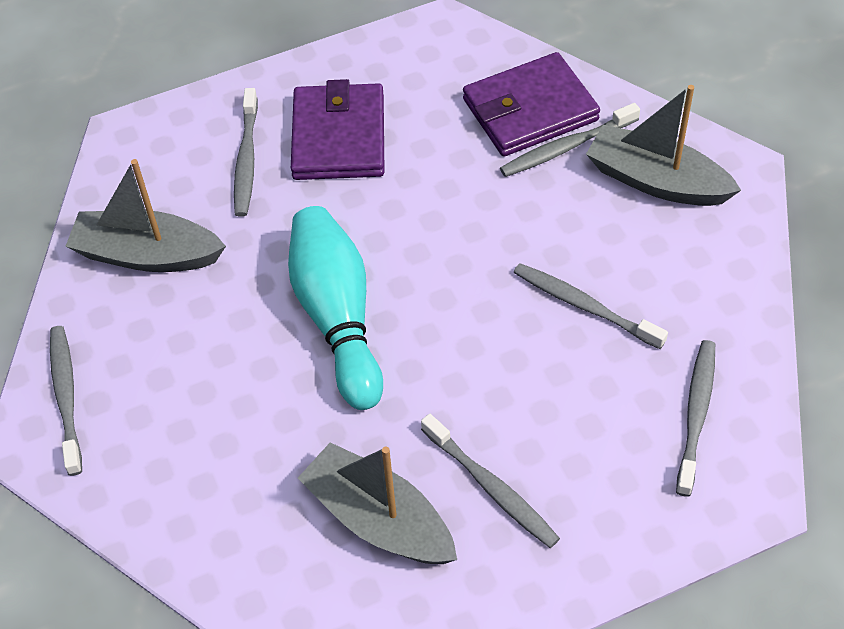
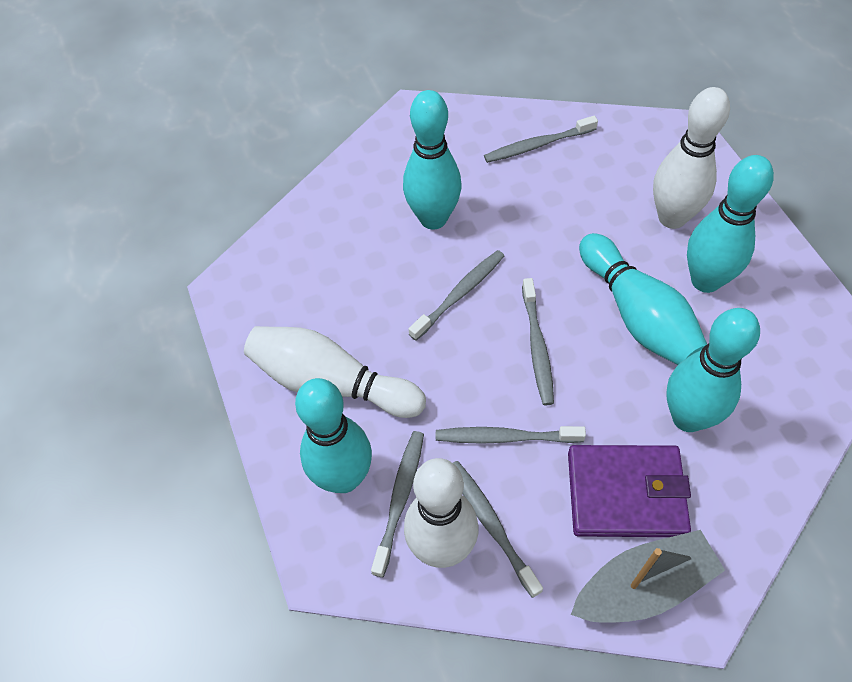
grey boat: 3 -> 1
purple wallet: 2 -> 1
turquoise bowling pin: 1 -> 5
white bowling pin: 0 -> 3

